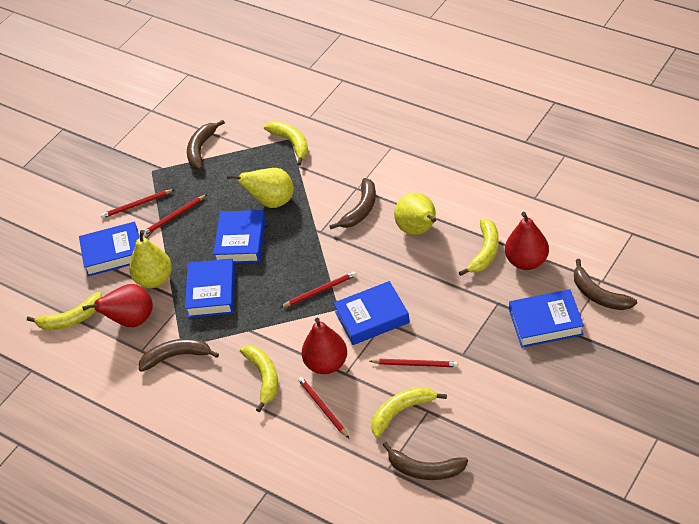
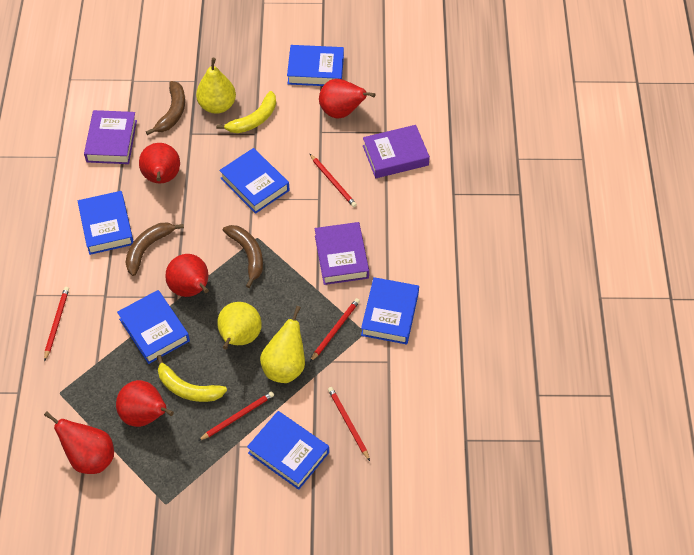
blue book: 5 -> 6
brown banana: 5 -> 3
purple book: 0 -> 3
red pear: 3 -> 5
yellow banana: 5 -> 2

